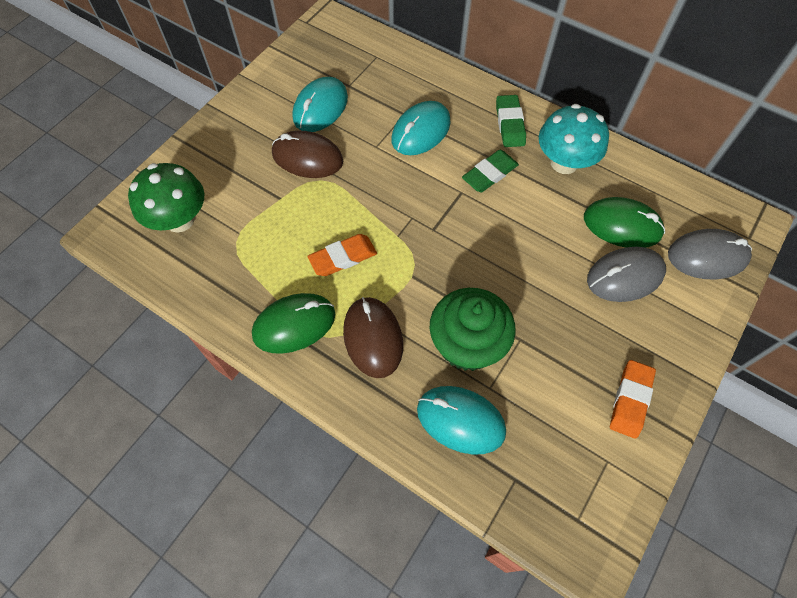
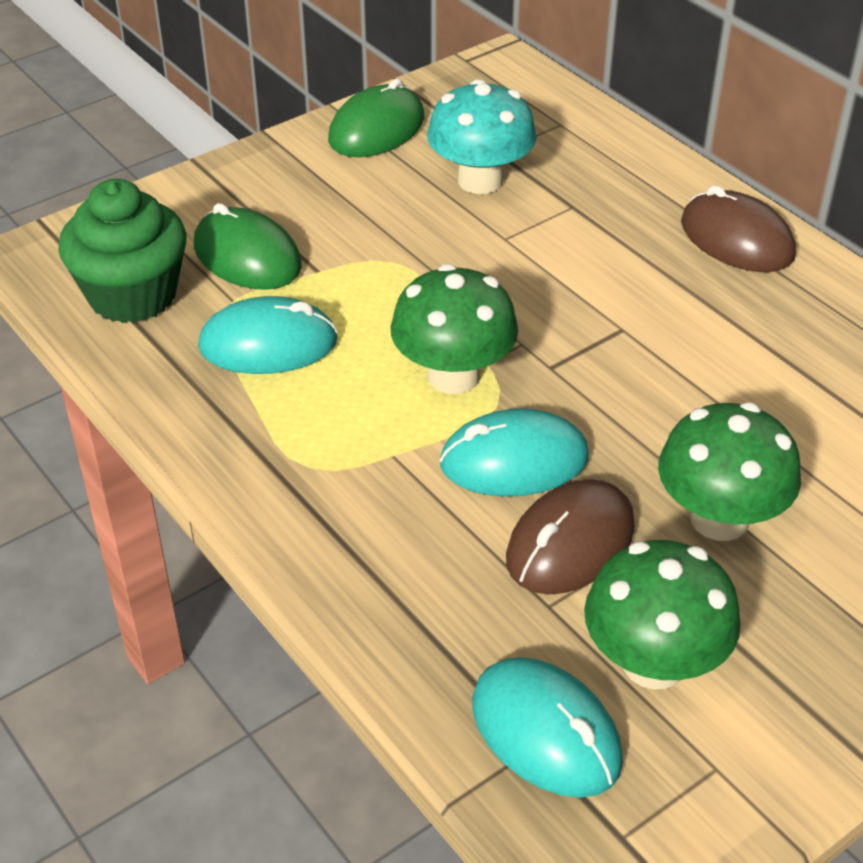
green eraser: 2 -> 0
green mushroom: 1 -> 3
grey mouse: 2 -> 0
orange eraser: 2 -> 0

